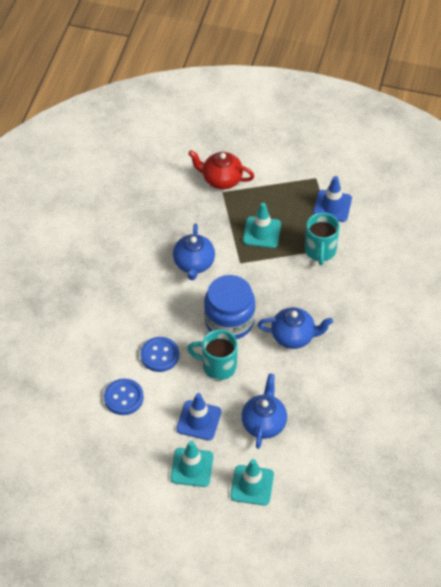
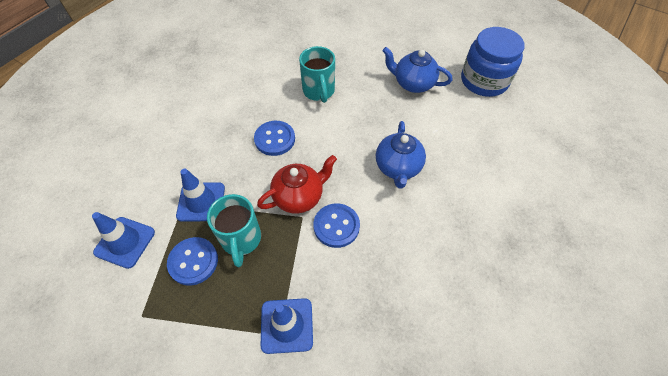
blue button: 2 -> 3
blue teapot: 3 -> 2
blue traffic cone: 2 -> 3
turquoise traffic cone: 3 -> 0

